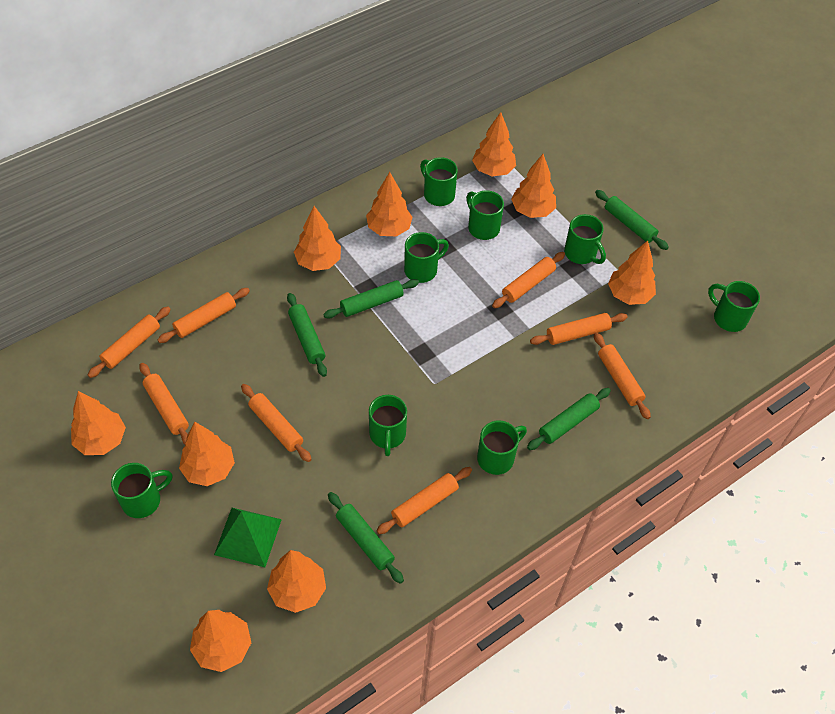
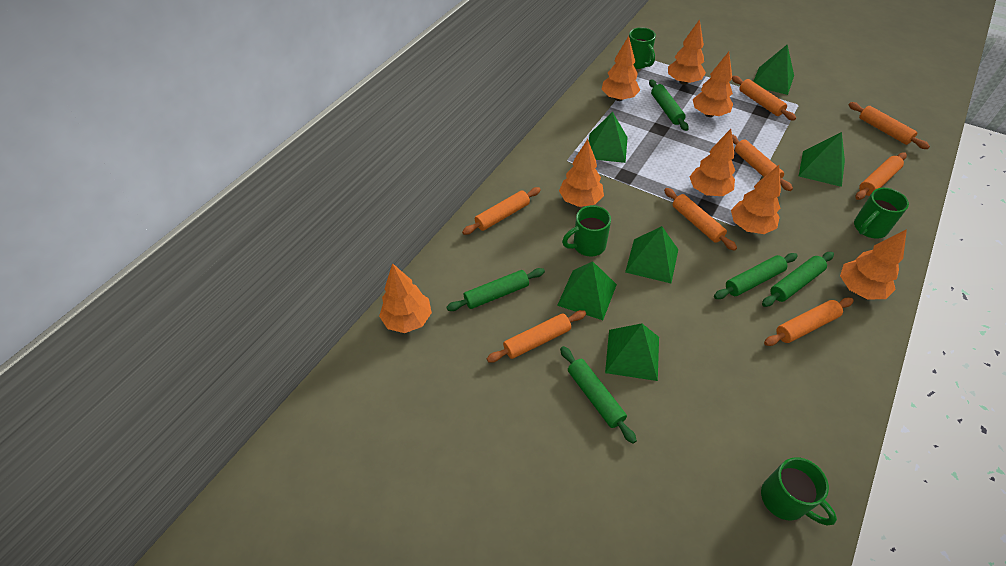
green mug: 8 -> 4
green pyramid: 1 -> 6
orange tree: 9 -> 8

